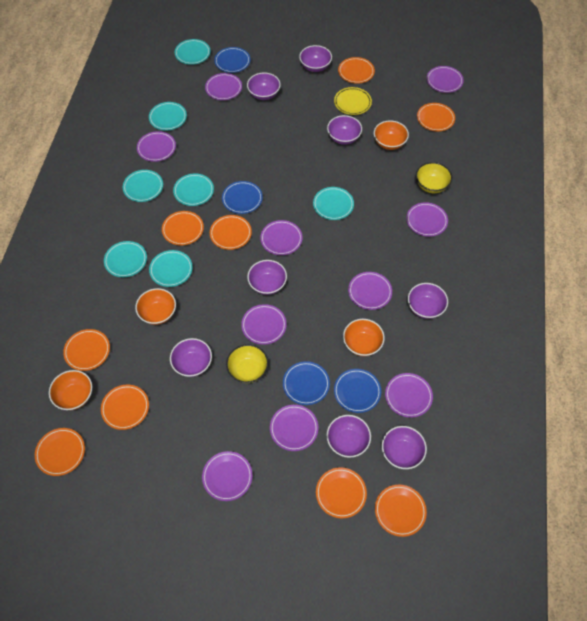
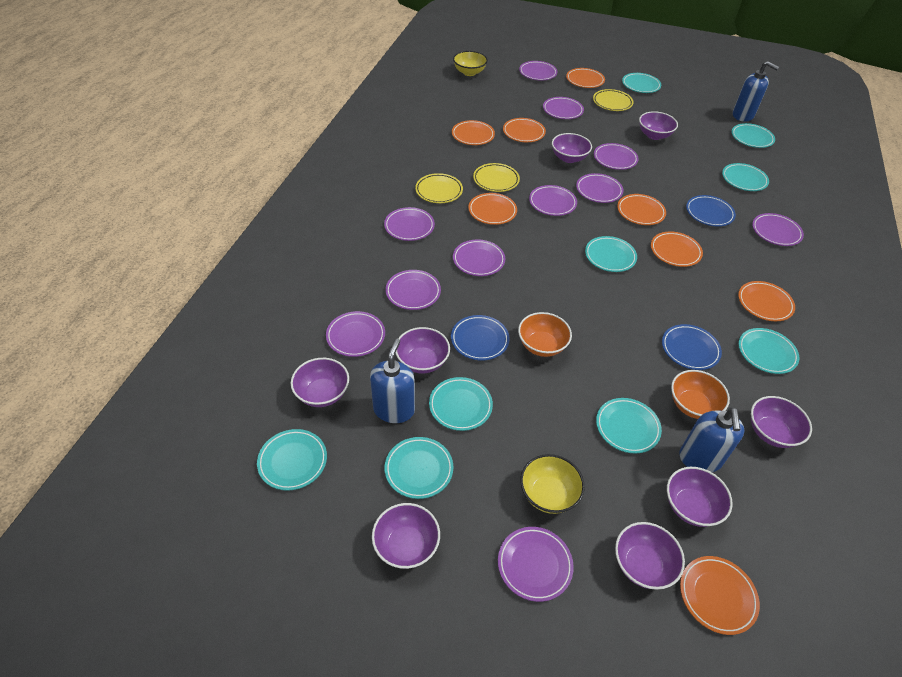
blue plate: 4 -> 3
blue soap dispenser: 0 -> 3
orange bowl: 4 -> 2
orange plate: 9 -> 8
purple plate: 10 -> 11
turquoise plate: 7 -> 9
yellow plate: 1 -> 3

